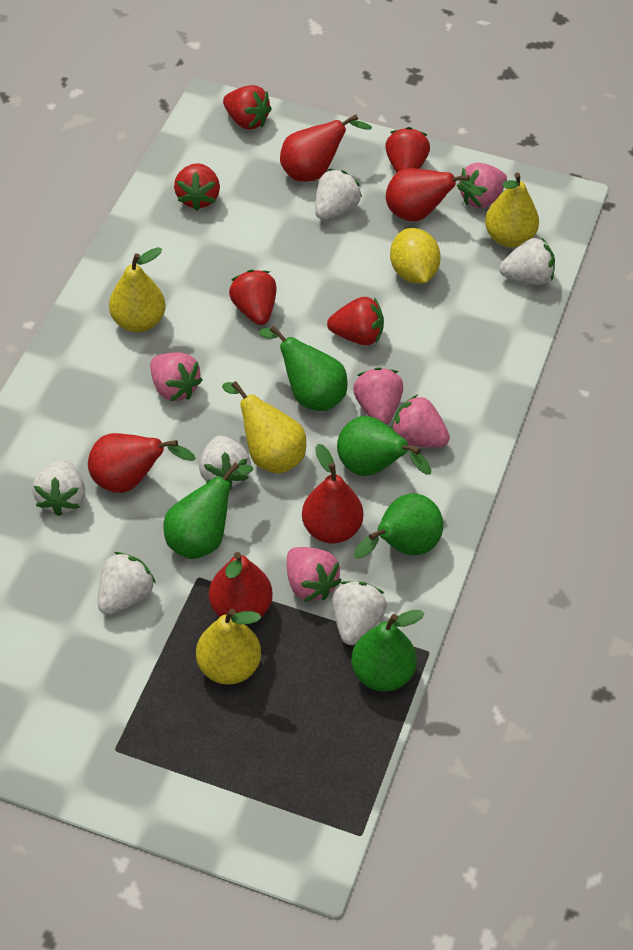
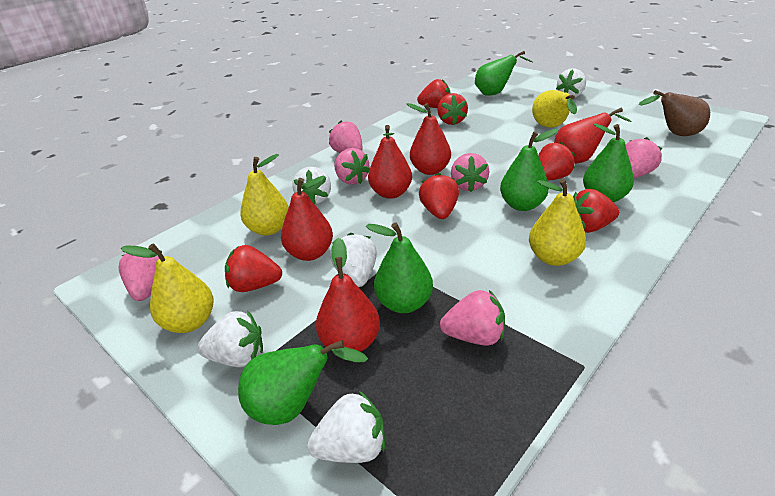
brown pear: 0 -> 1
pink strawberry: 5 -> 6
red strawberry: 5 -> 6
white strawberry: 6 -> 5
yellow lemon: 1 -> 0

